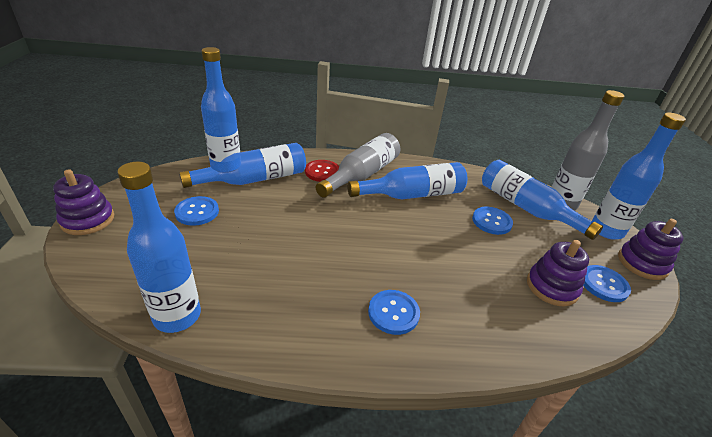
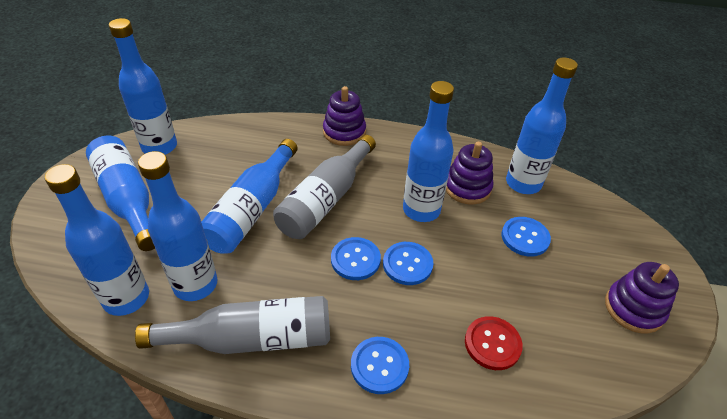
blue bottle: 6 -> 7

